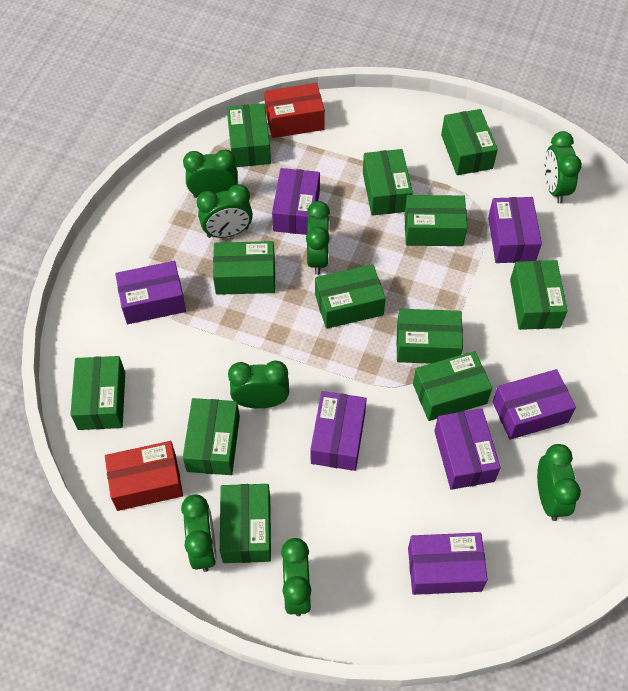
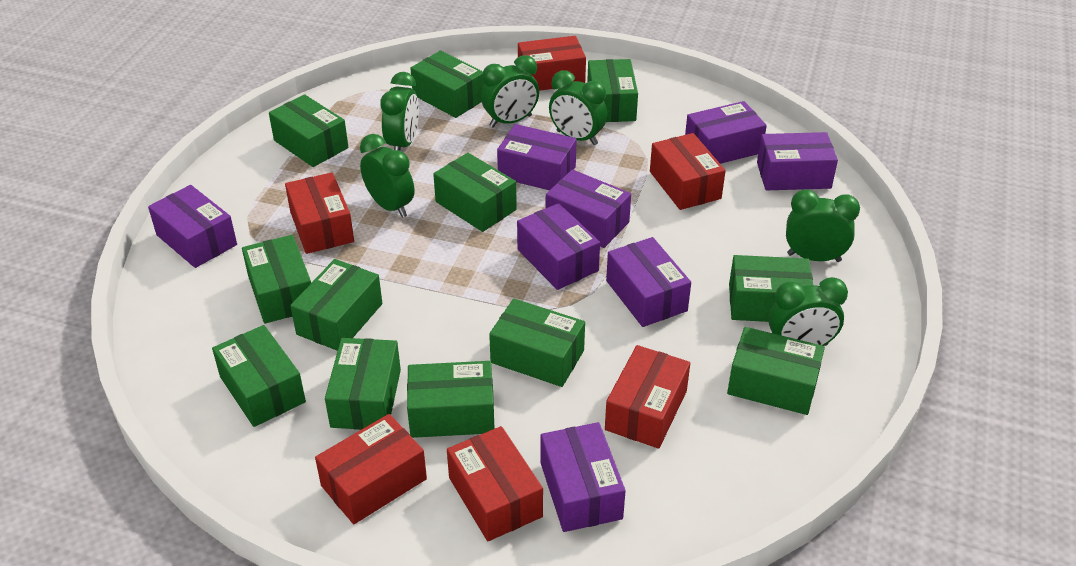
green clock: 8 -> 6
purple box: 7 -> 8
red box: 2 -> 6

